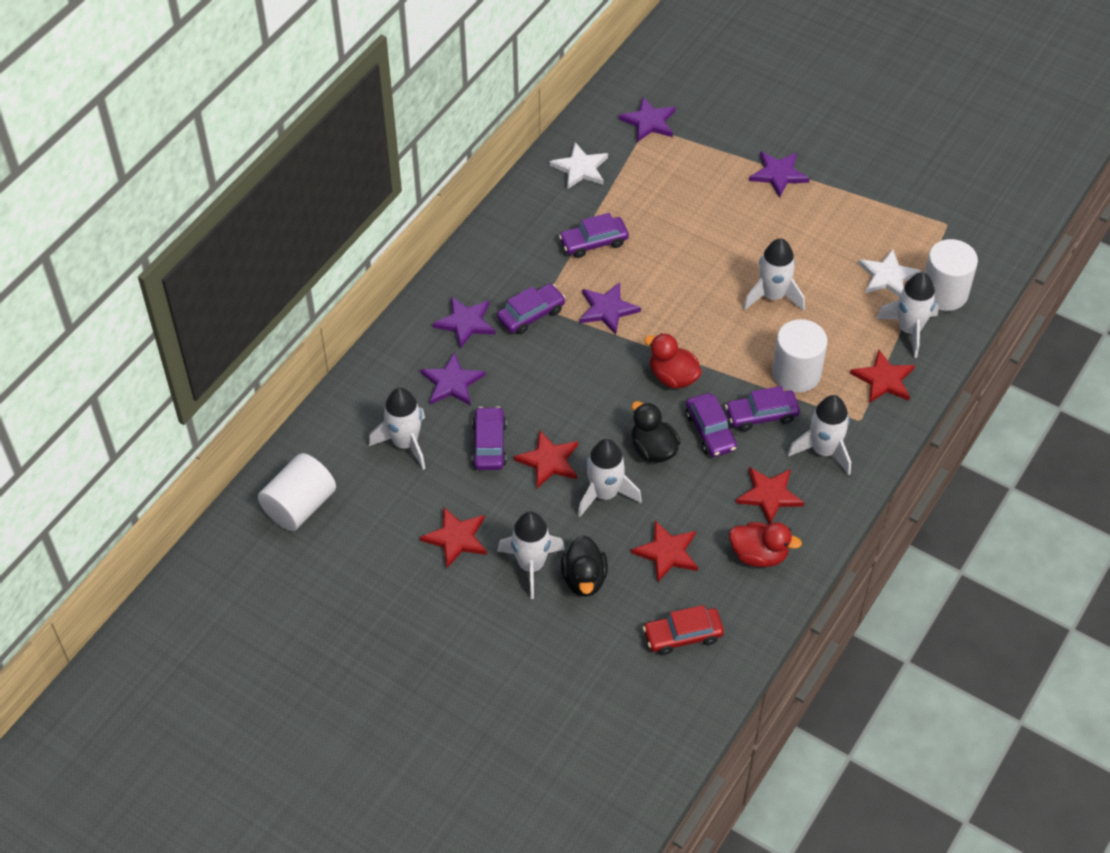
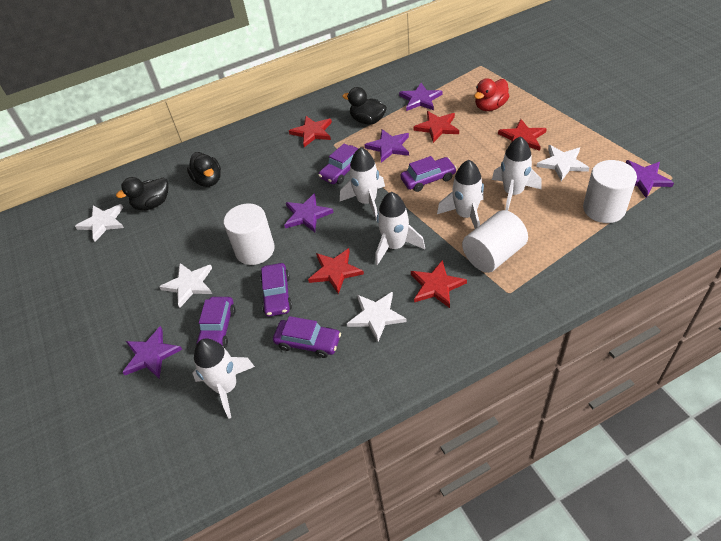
black duck: 2 -> 3
red car: 1 -> 0
red duck: 2 -> 1
white rocket: 6 -> 5
white star: 2 -> 4

